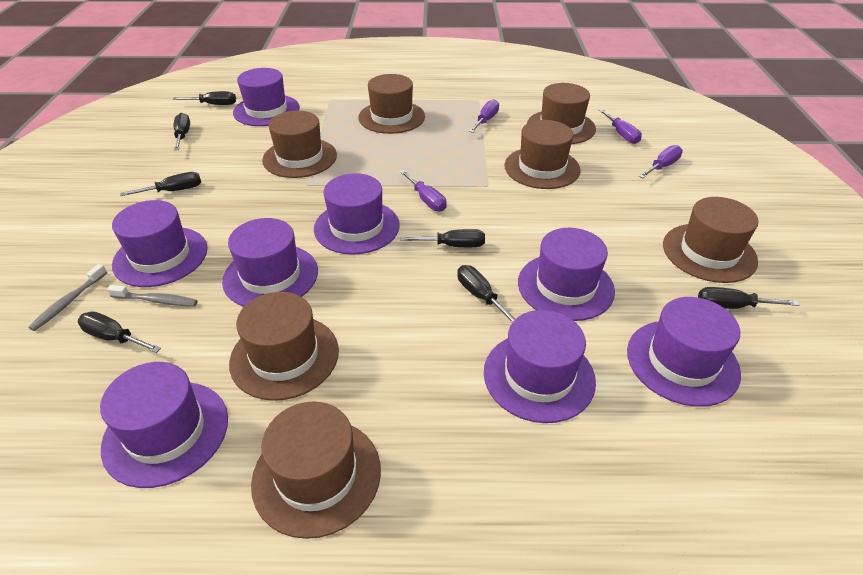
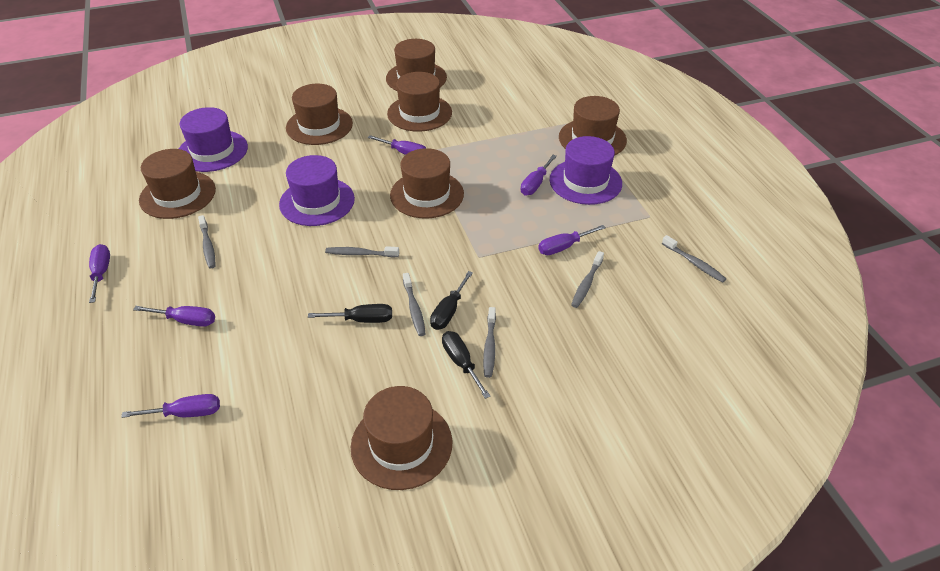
black screwdriver: 7 -> 3
grey toothbrush: 2 -> 6
purple hat: 8 -> 3
purple screwdriver: 4 -> 6

